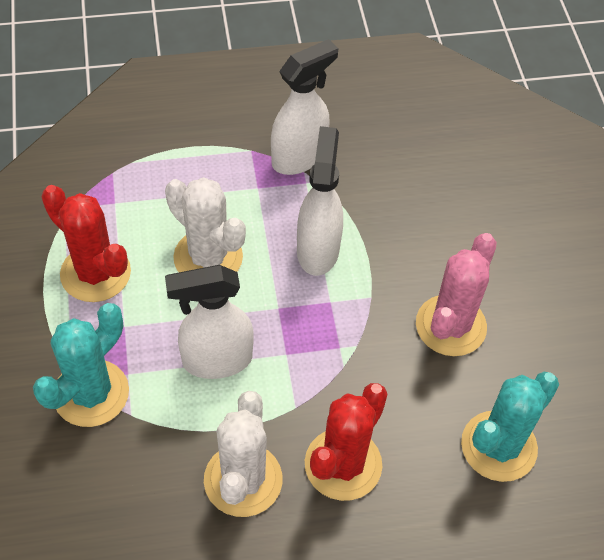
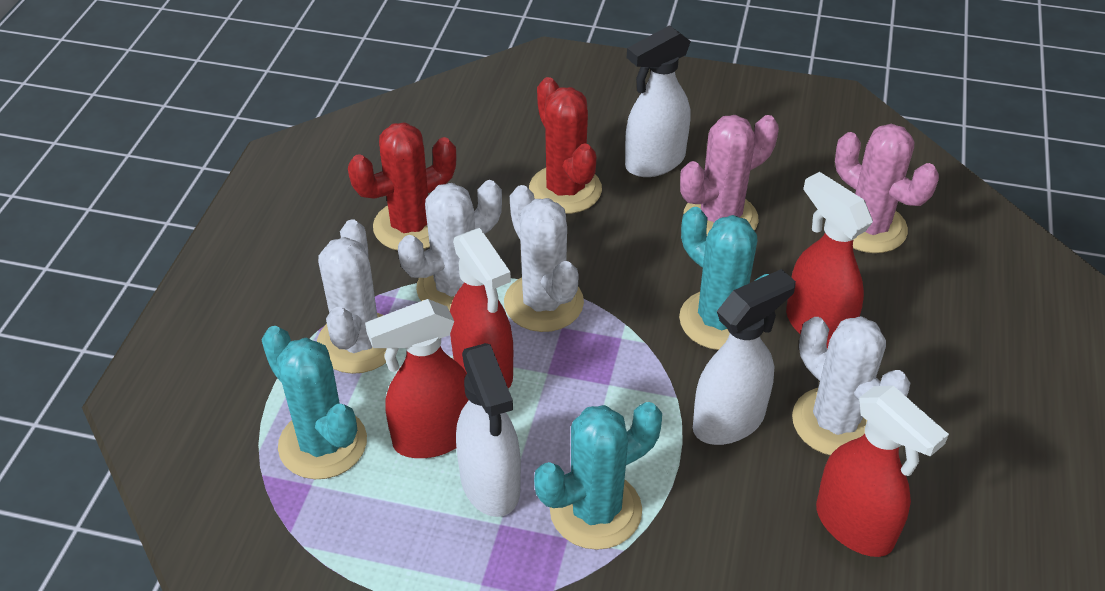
pink cactus: 1 -> 2
red spray bottle: 0 -> 4
turquoise cactus: 2 -> 3
white cactus: 2 -> 4

